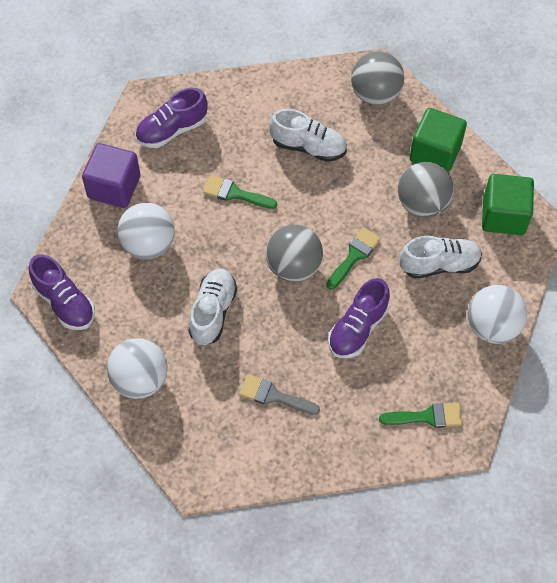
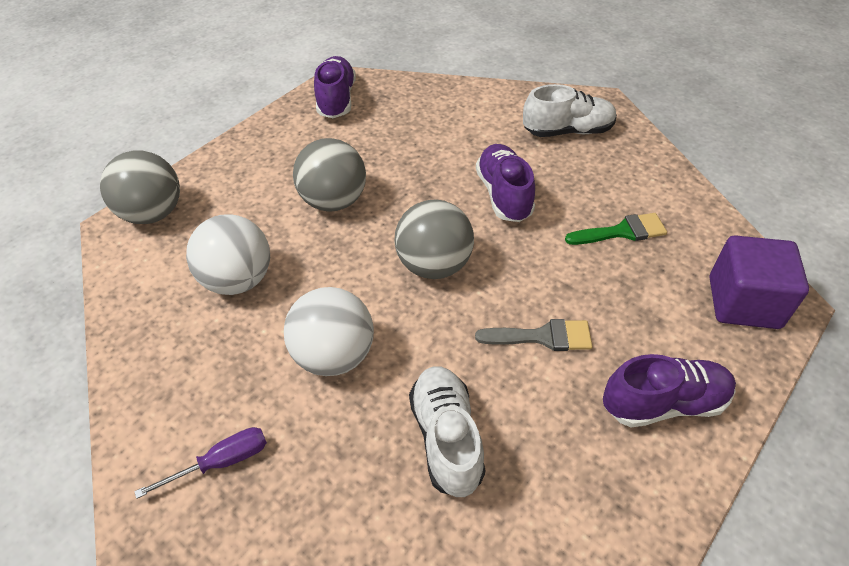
green brush: 3 -> 1
green cube: 2 -> 0
purple screwdriver: 0 -> 1
white ball: 3 -> 2
white shoe: 3 -> 2

